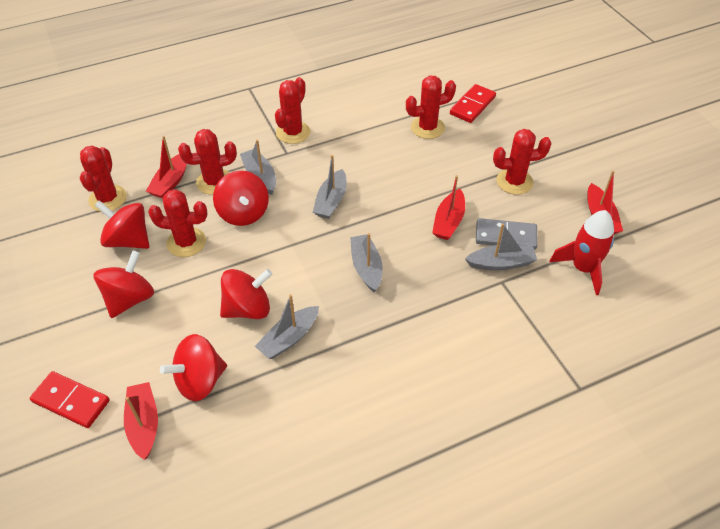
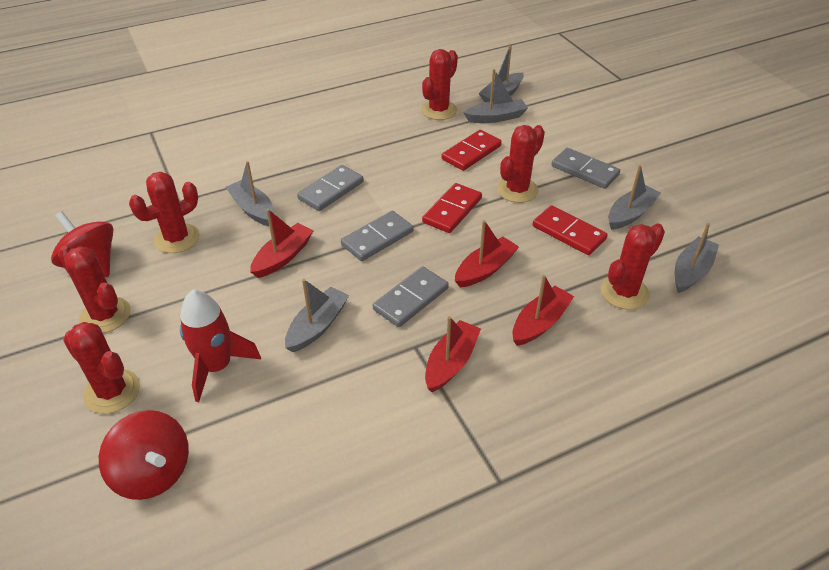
grey boat: 5 -> 6
grey domino: 1 -> 4
red domino: 2 -> 3
red spinning top: 5 -> 2

